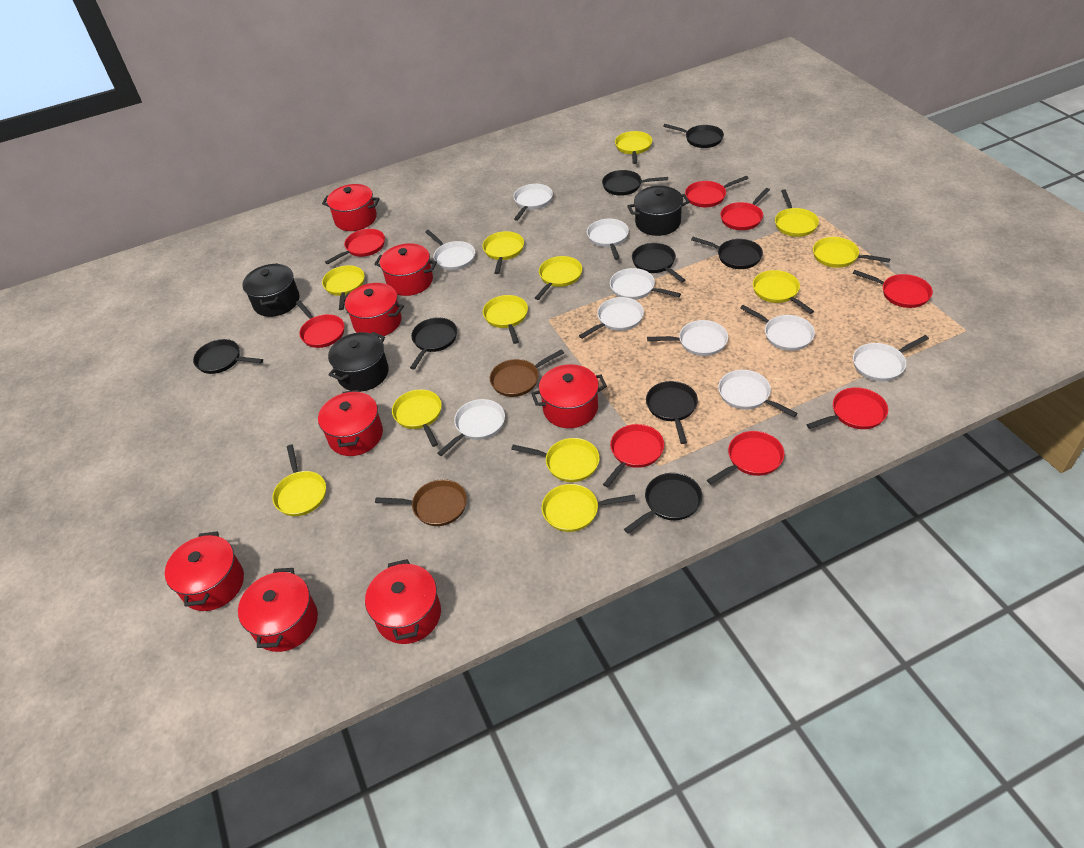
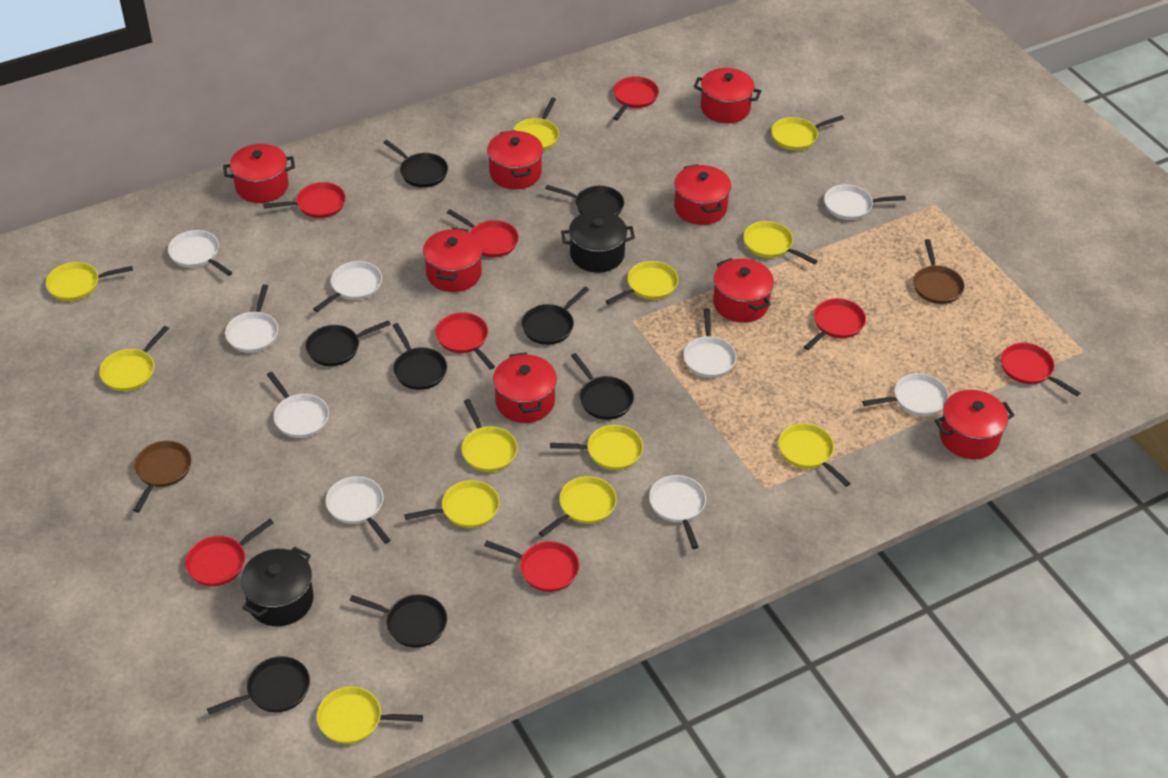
black pot: 3 -> 2
white pan: 10 -> 9

